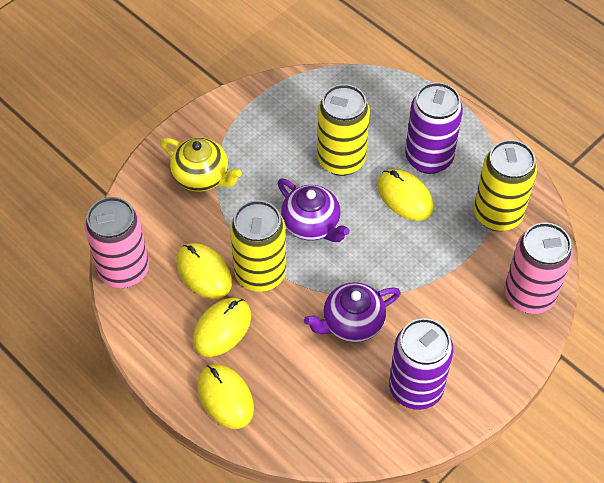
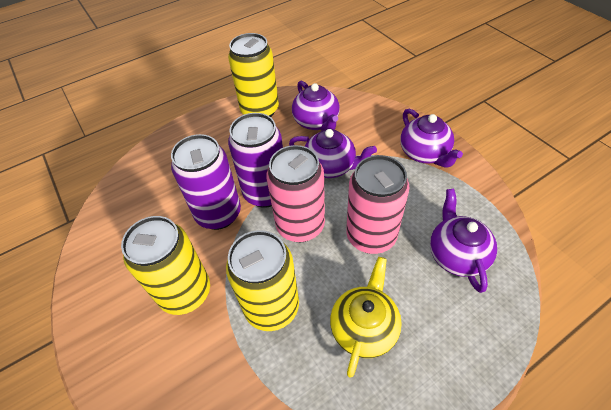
purple teapot: 2 -> 4
yellow mouse: 4 -> 0

